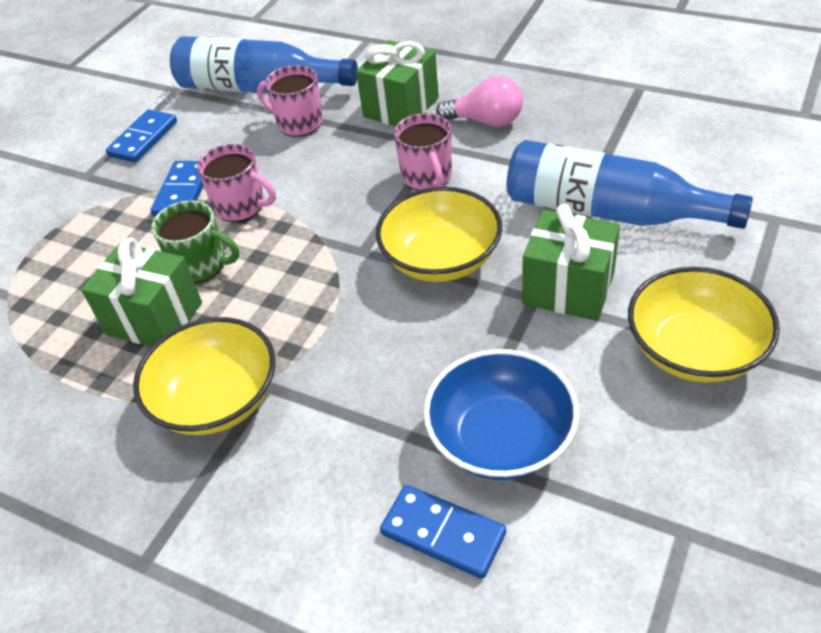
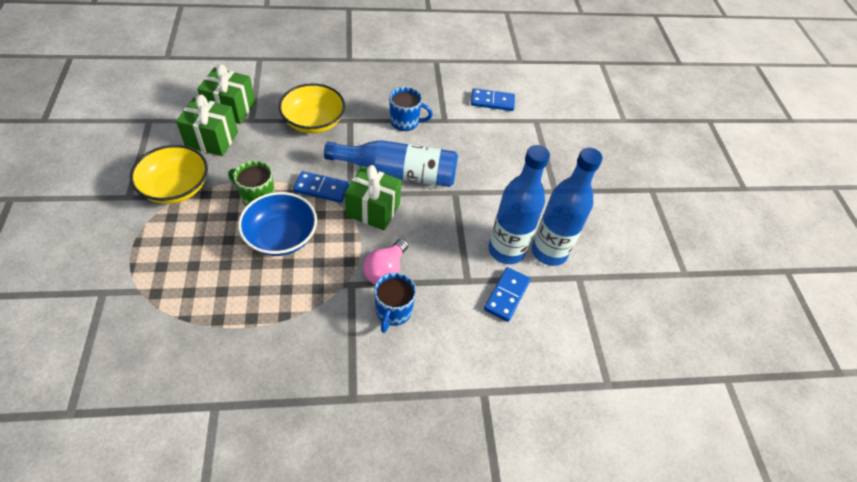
blue bottle: 2 -> 3
blue mug: 0 -> 2
pink mug: 3 -> 0
yellow bowl: 3 -> 2

